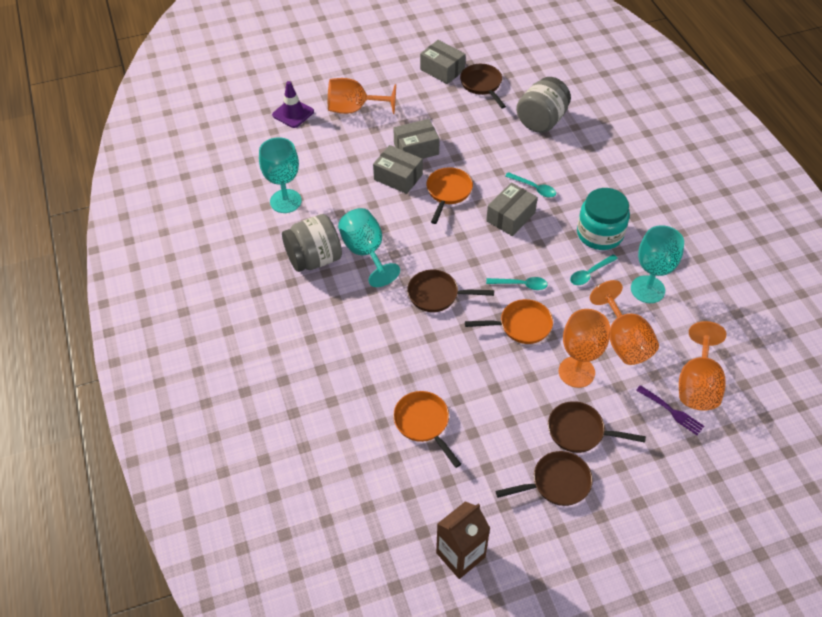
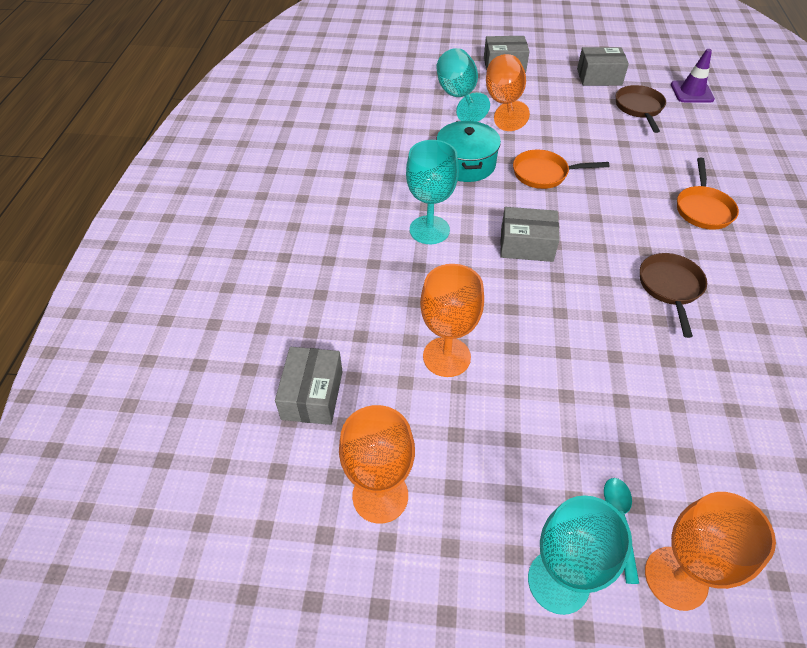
brown carton: 1 -> 0
brown pan: 4 -> 2
grey jar: 2 -> 0
orange pan: 3 -> 2
purple fork: 1 -> 0
turquoise jar: 1 -> 0
turquoise pot: 0 -> 1
turquoise spoon: 3 -> 1

